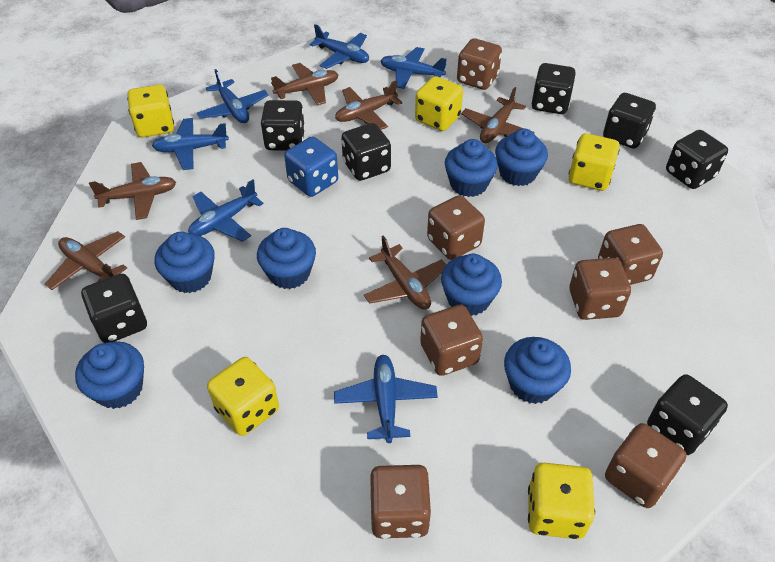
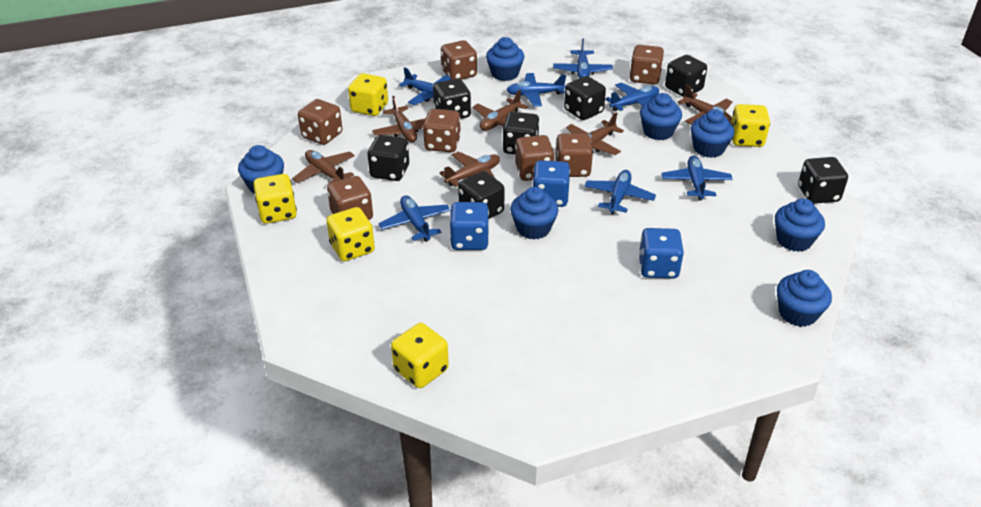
blue dice: 1 -> 3
blue plane: 6 -> 7

